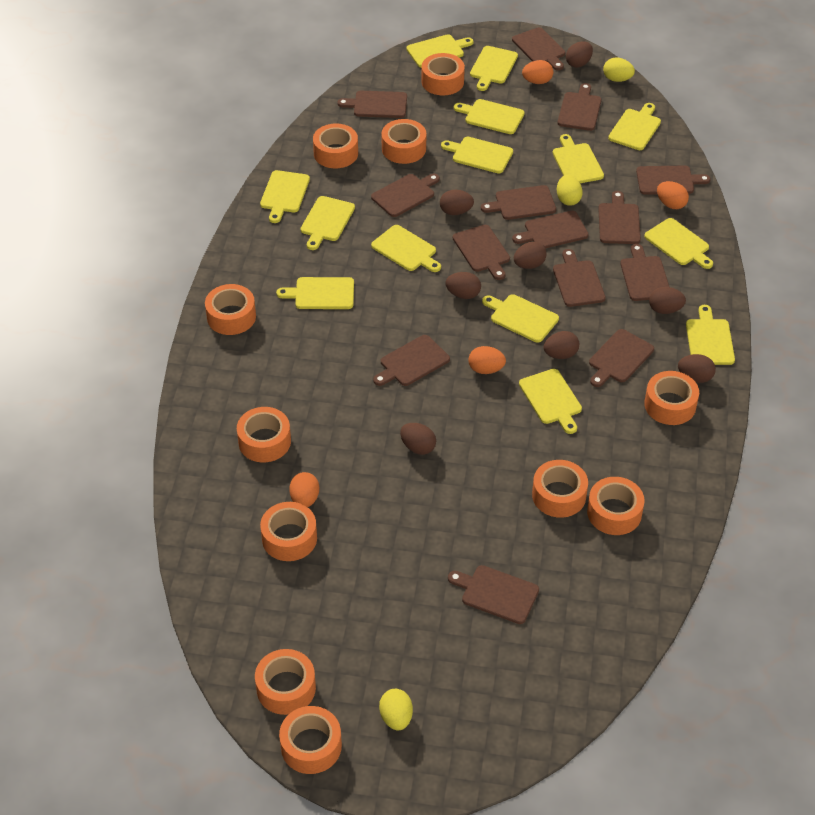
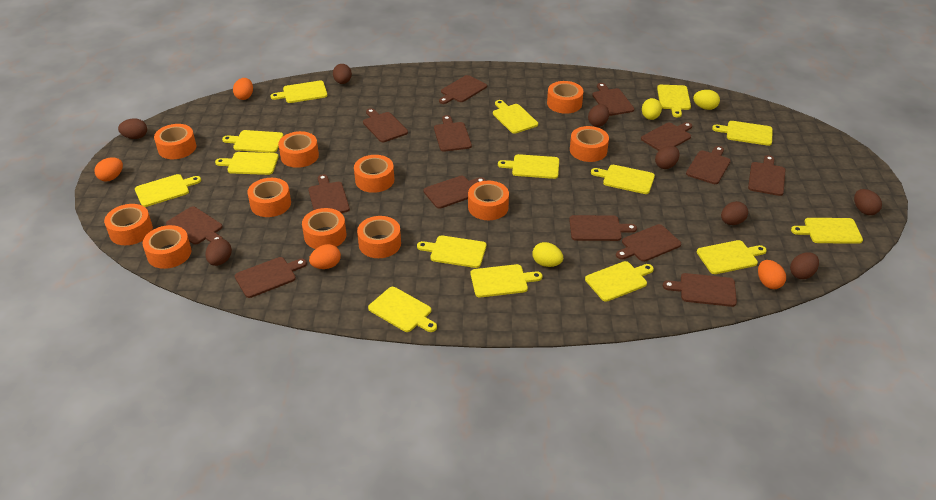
yellow cutting board: 14 -> 15

